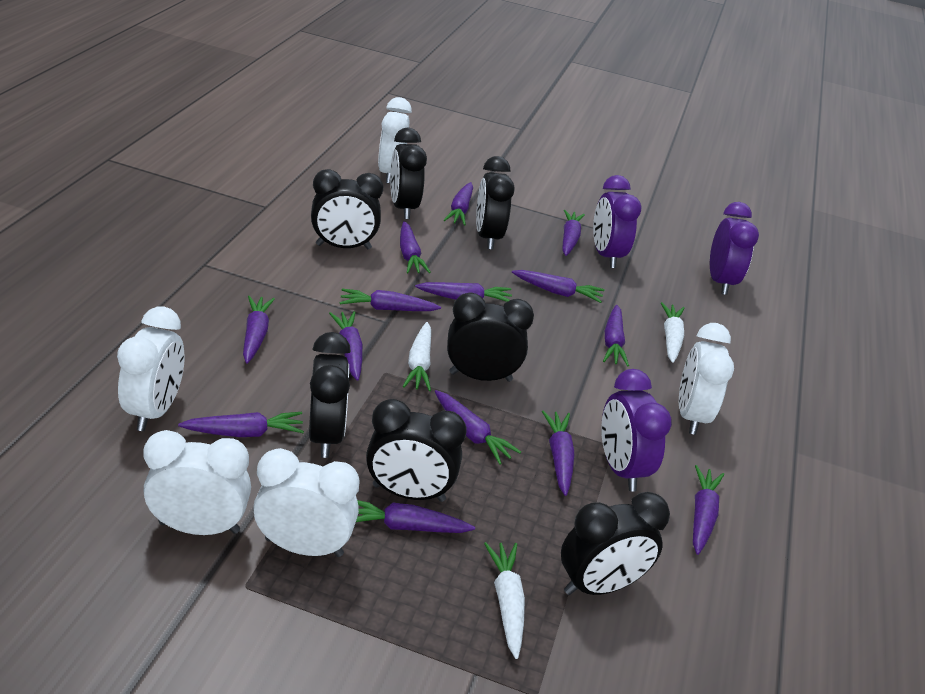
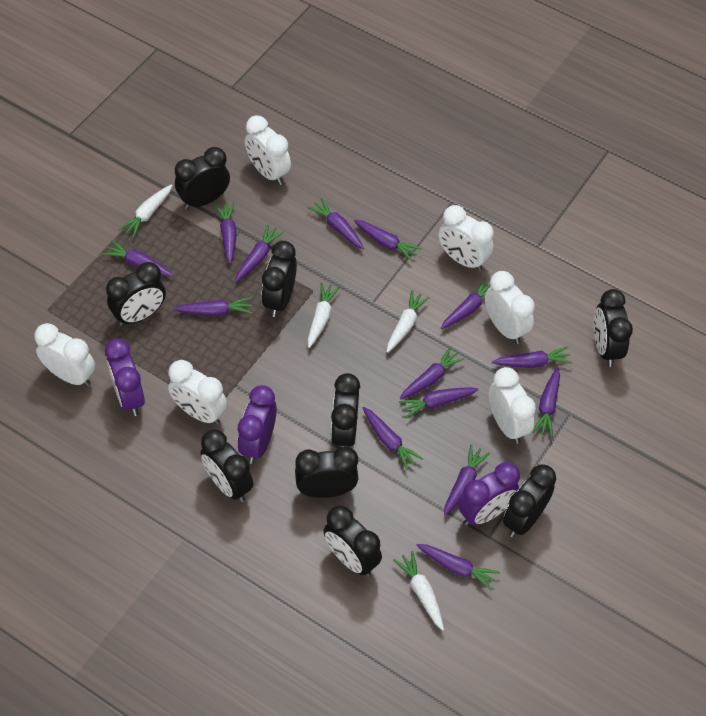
black clock: 7 -> 9
white carrot: 3 -> 4
white clock: 5 -> 6

